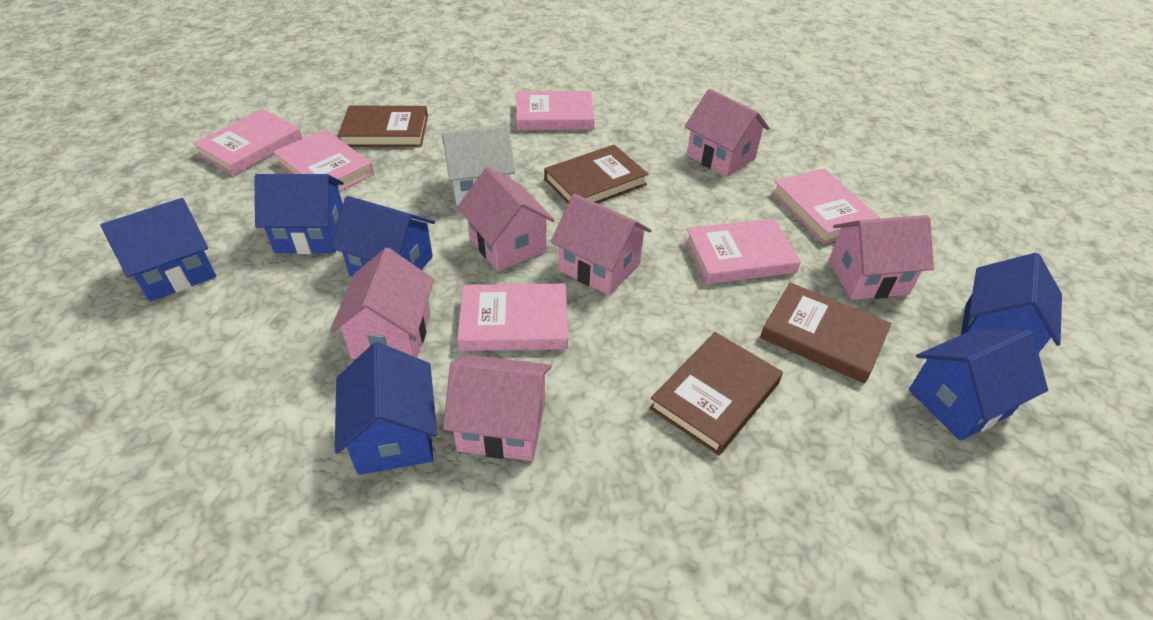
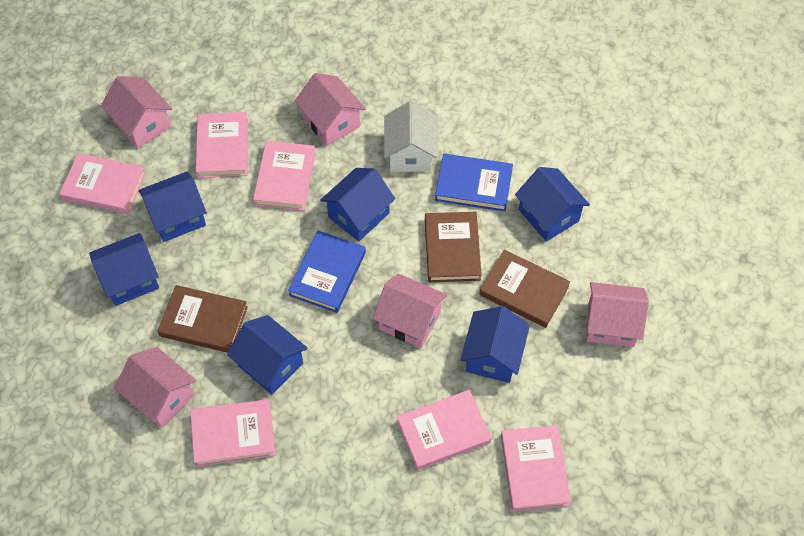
blue book: 0 -> 2
brown book: 4 -> 3
pink house: 6 -> 5

